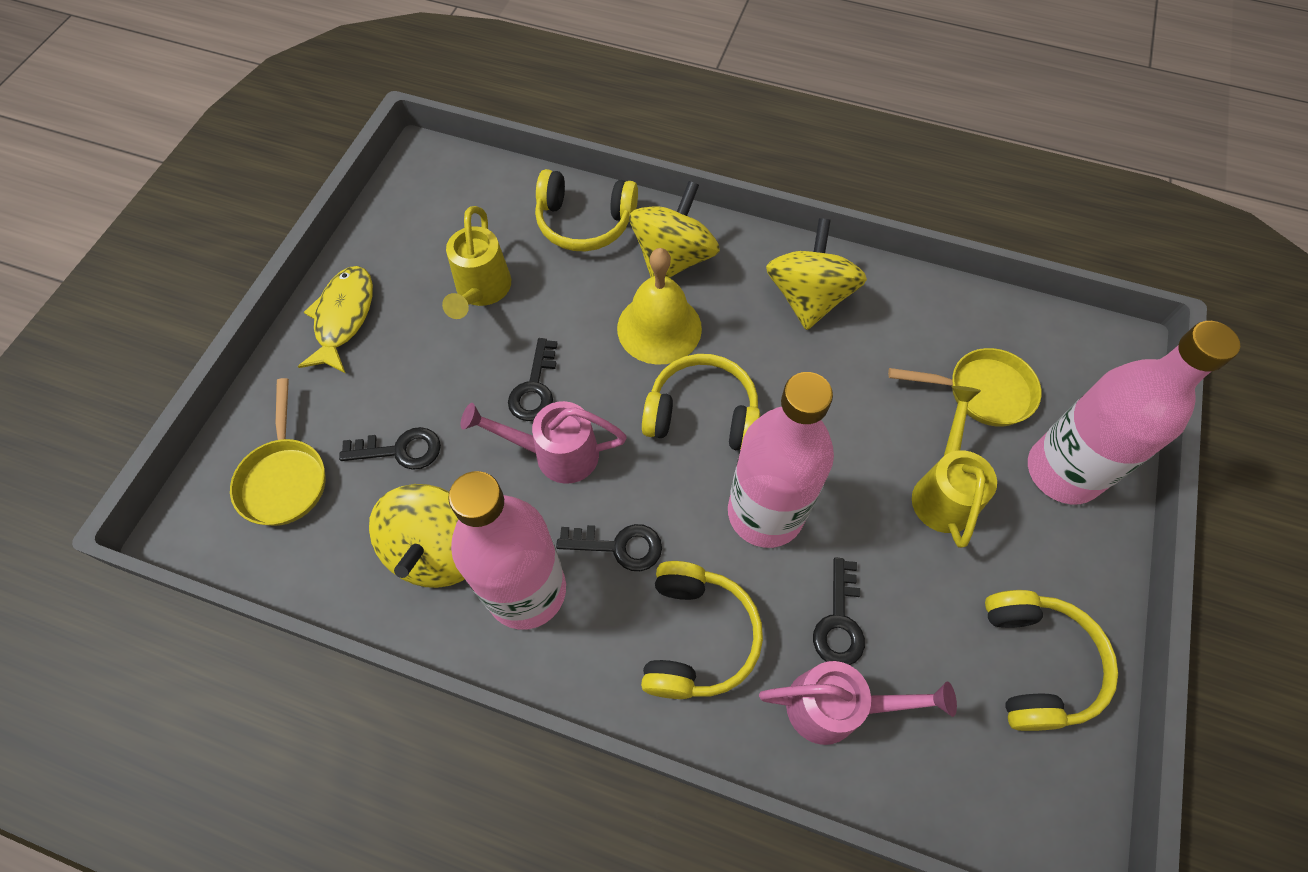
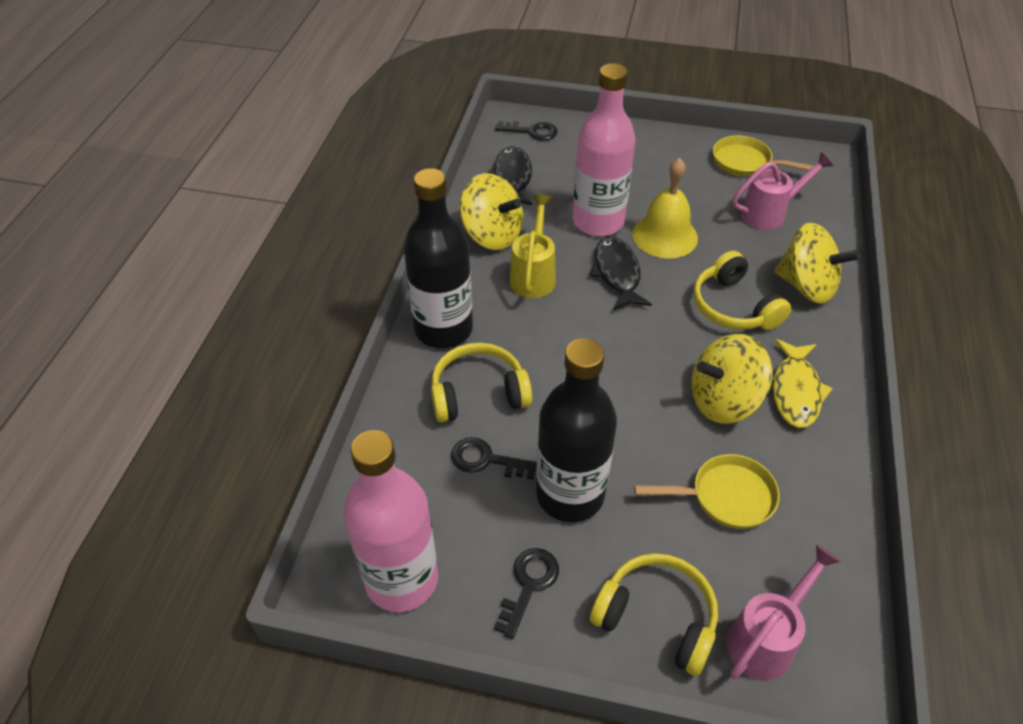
black bottle: 0 -> 2
black fish: 0 -> 2
black key: 4 -> 3
pink bottle: 3 -> 2
yellow headphones: 4 -> 3
yellow watering can: 2 -> 1

